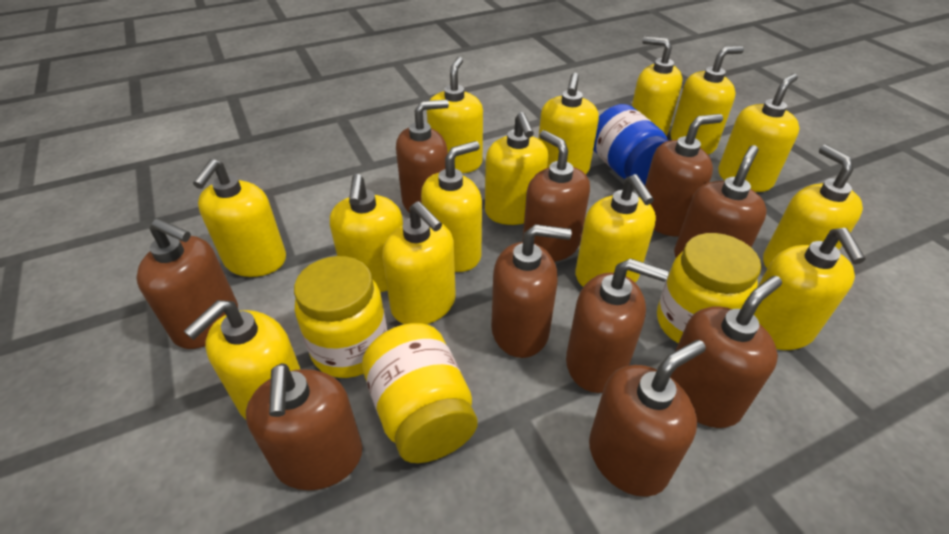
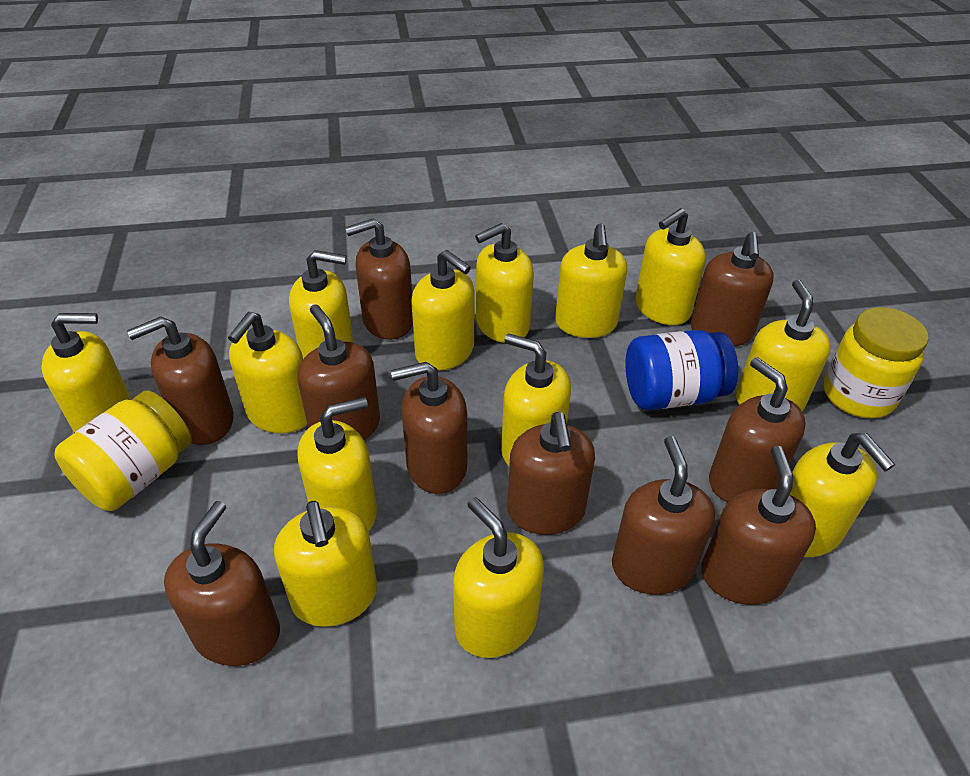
yellow jar: 3 -> 2
yellow soap dispenser: 14 -> 13

